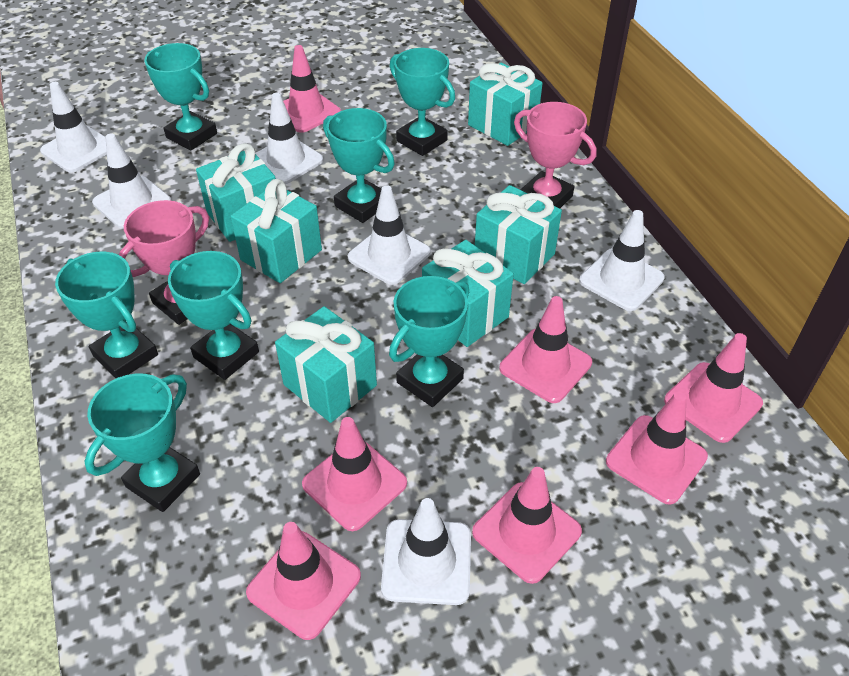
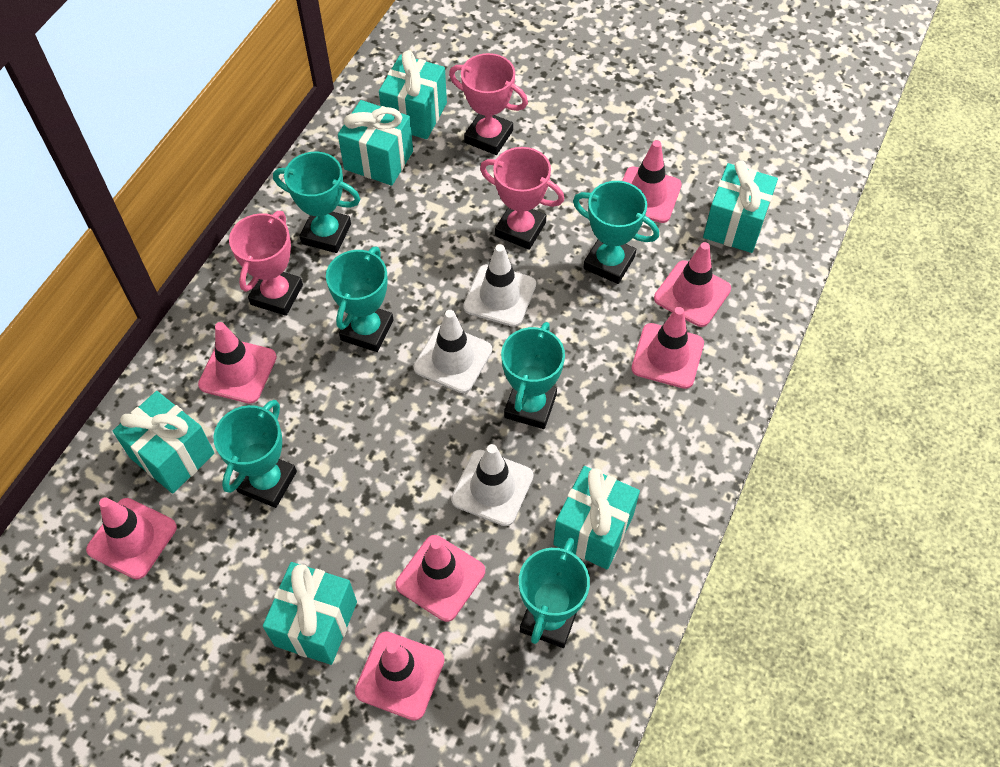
pink trophy: 2 -> 3
turquoise trophy: 7 -> 6
white traffic cone: 6 -> 3

